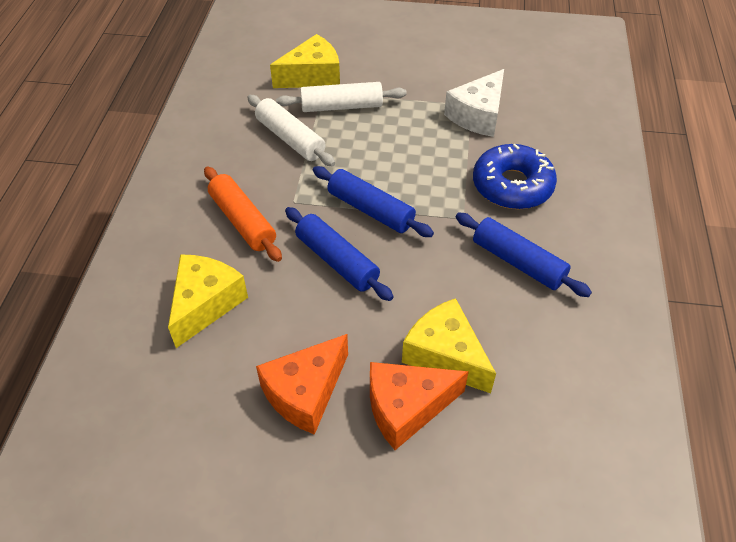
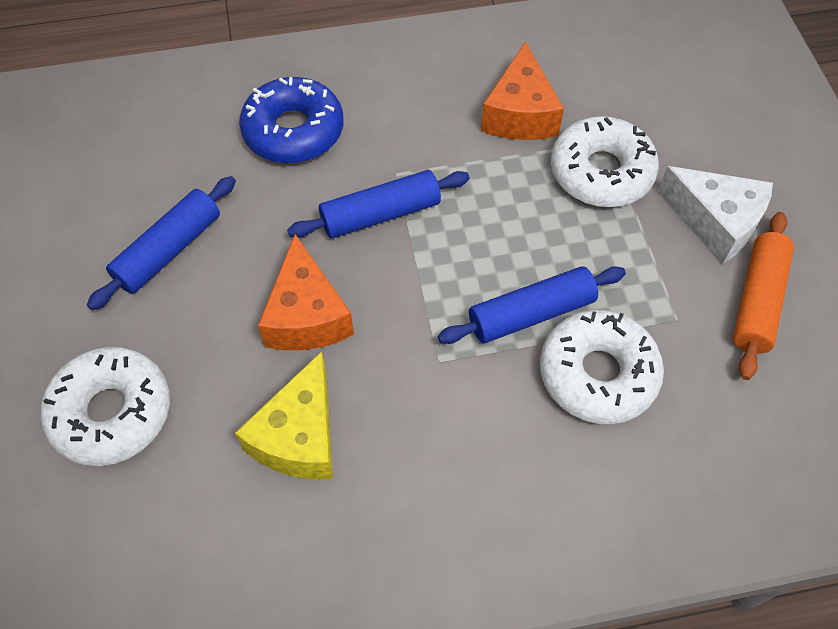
white donut: 0 -> 3
white rolling pin: 2 -> 0
yellow cheese: 3 -> 1

